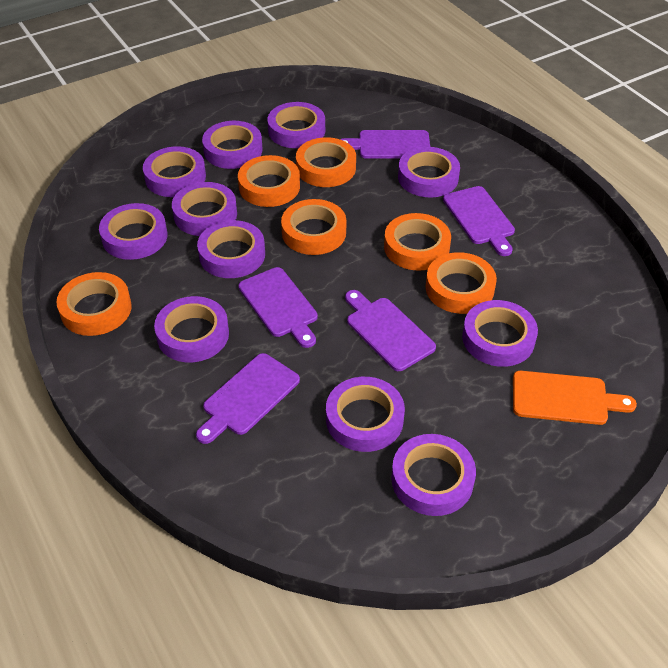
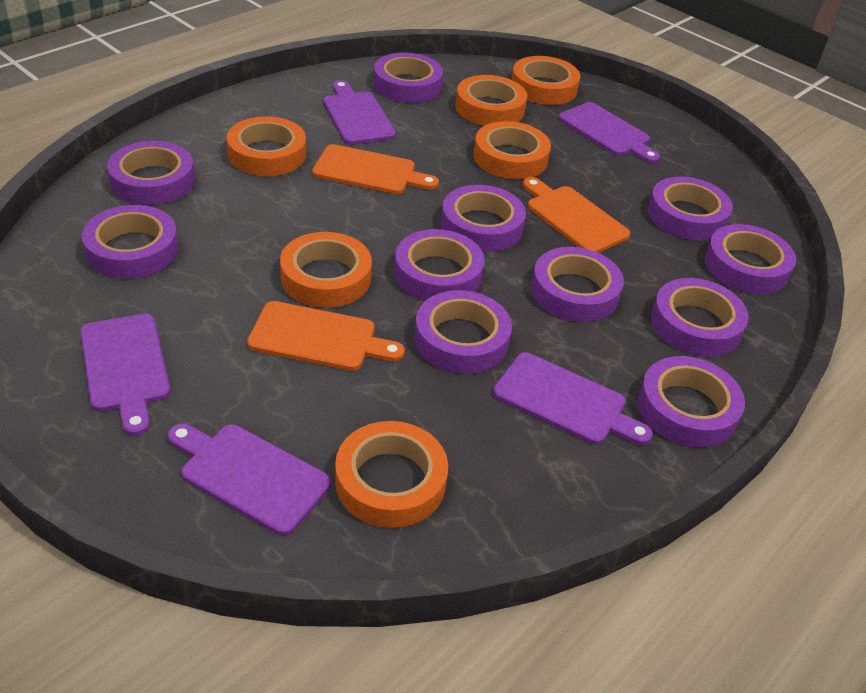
orange cutting board: 1 -> 3

